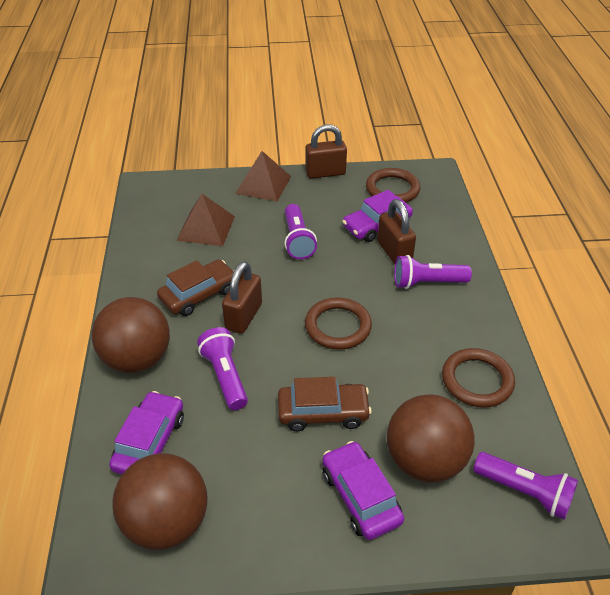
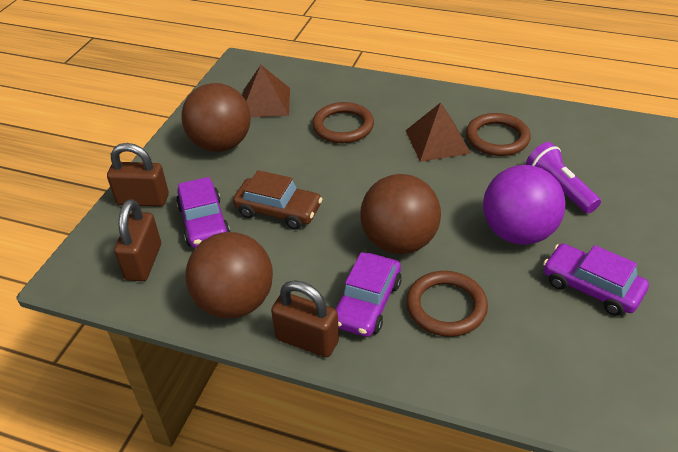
brown car: 2 -> 1
purple ball: 0 -> 1
purple flashlight: 4 -> 1

